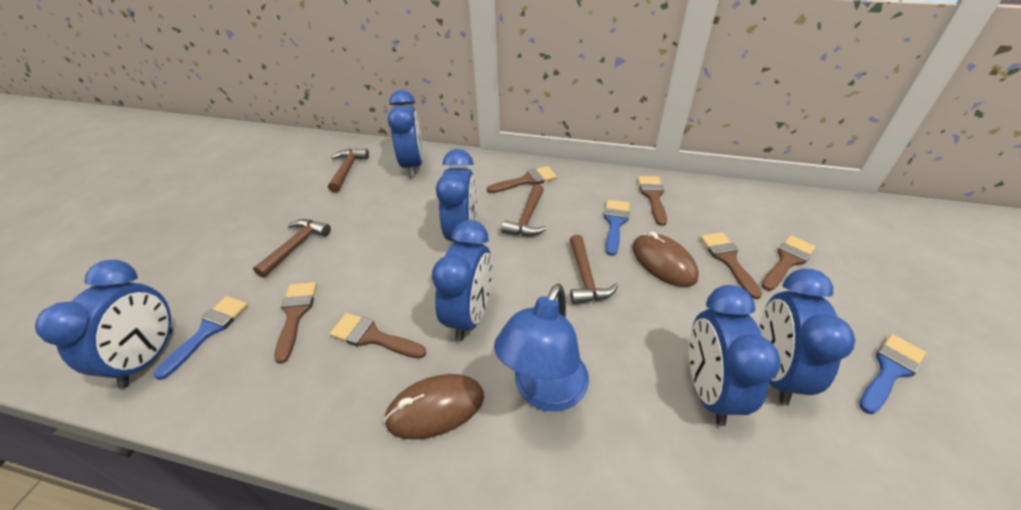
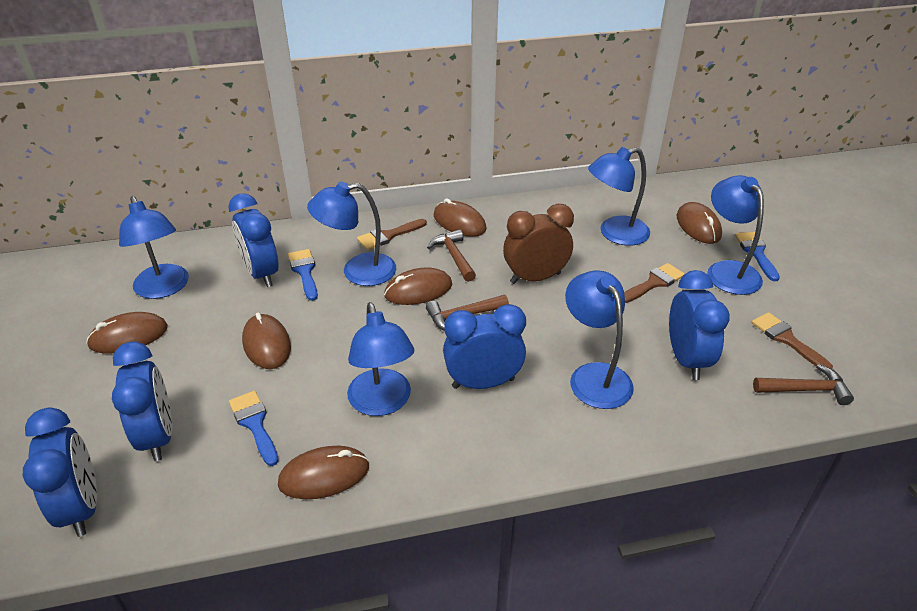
blue clock: 6 -> 5
blue lamp: 1 -> 6
brown brush: 6 -> 3
brown clock: 0 -> 1
brown hammer: 4 -> 3
brown mouse: 2 -> 6

